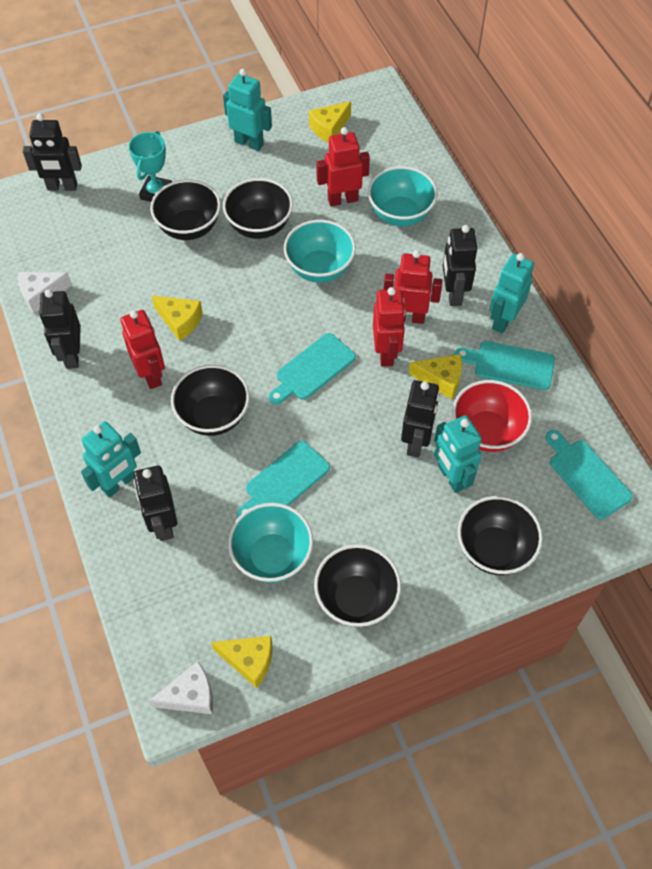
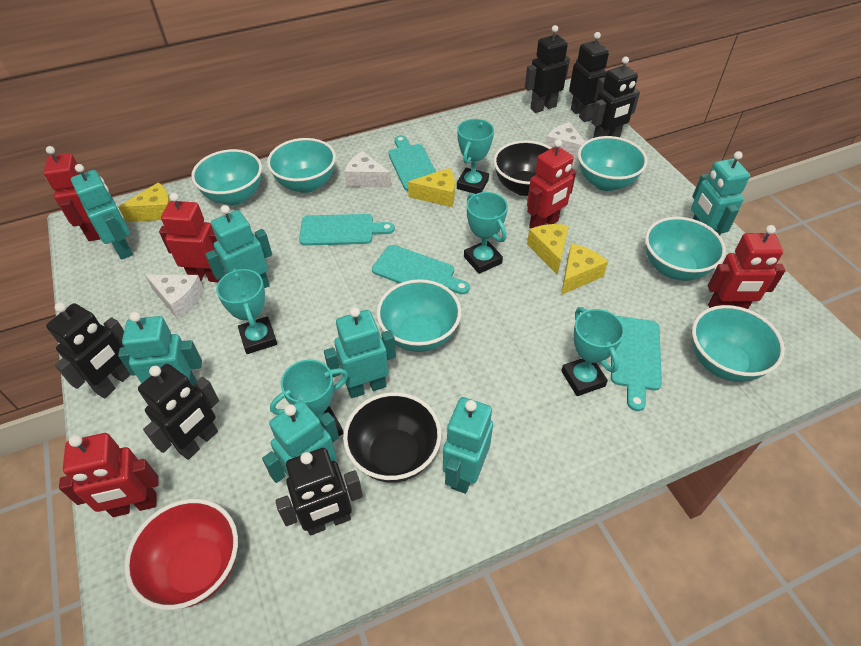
black bowl: 5 -> 2
black robot: 5 -> 6
red robot: 4 -> 5
turquoise bowl: 3 -> 6
turquoise robot: 4 -> 7
turquoise trophy: 1 -> 5
white cheese: 2 -> 3

